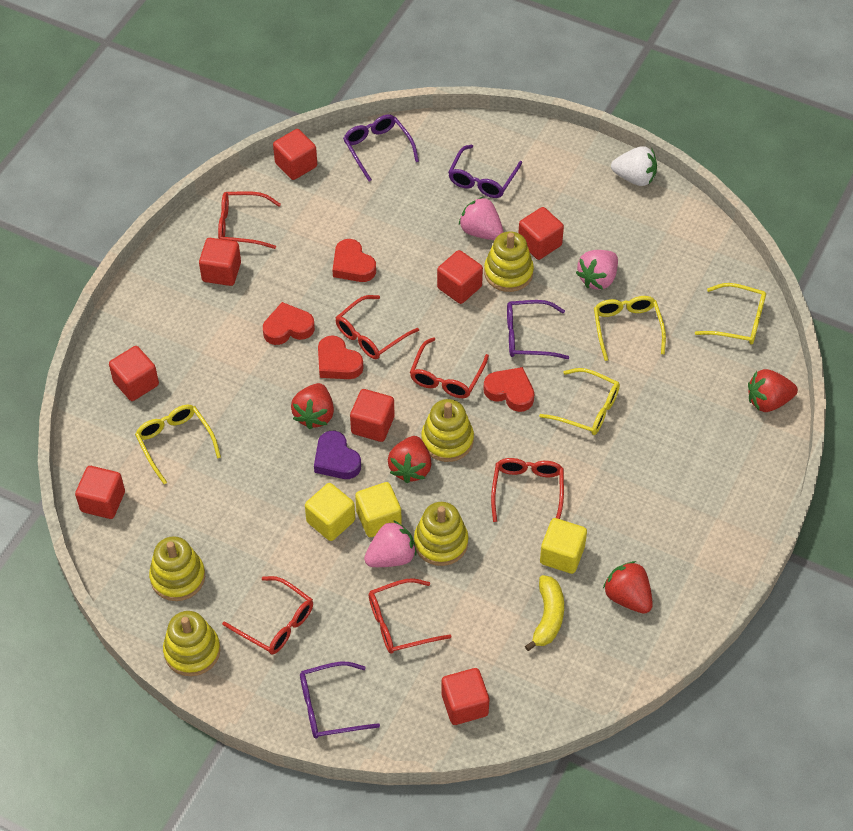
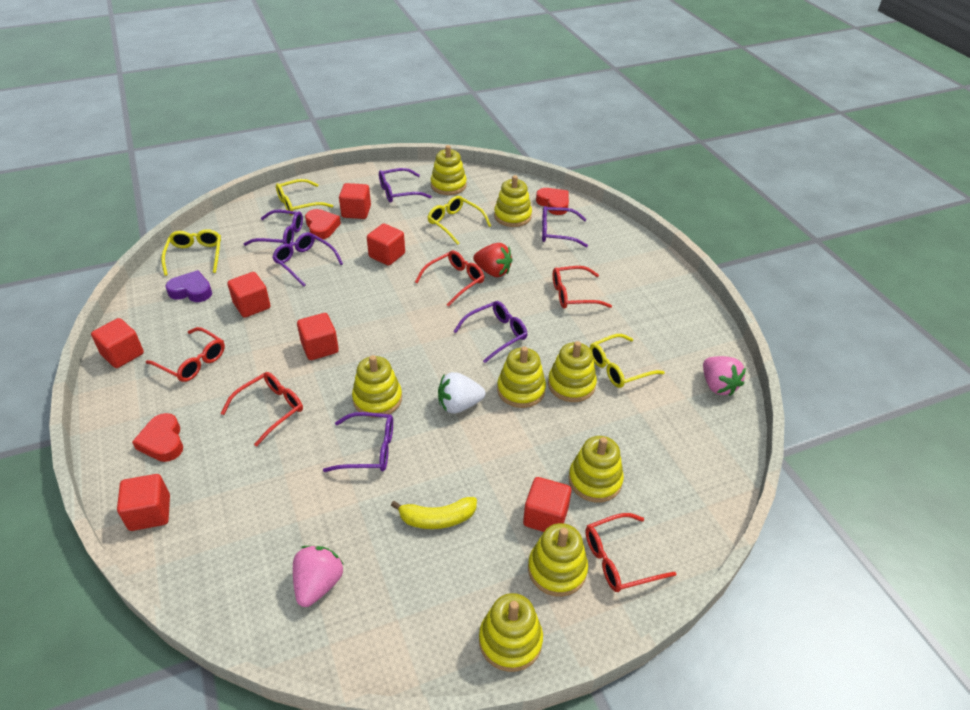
pink strawberry: 3 -> 2
purple glasses: 4 -> 6
red cube: 8 -> 7
red glasses: 6 -> 5
red heart: 4 -> 3
red strawberry: 4 -> 1
yellow cube: 3 -> 0
yellow stacking toy: 5 -> 8

